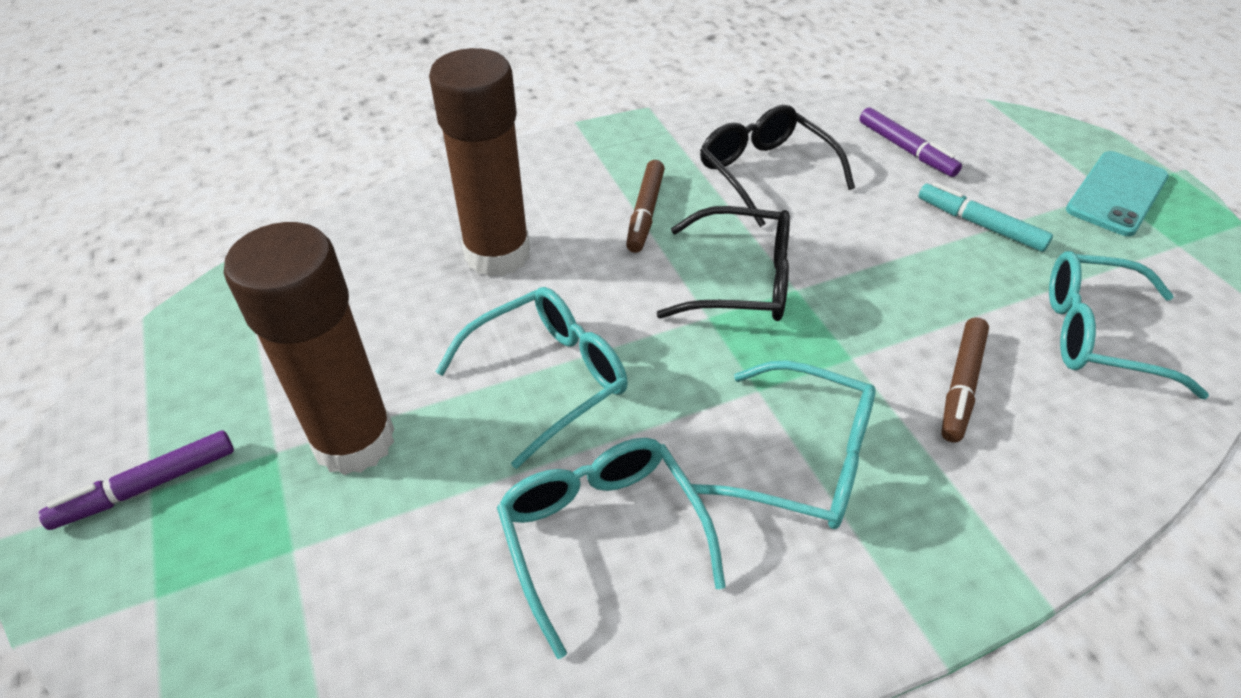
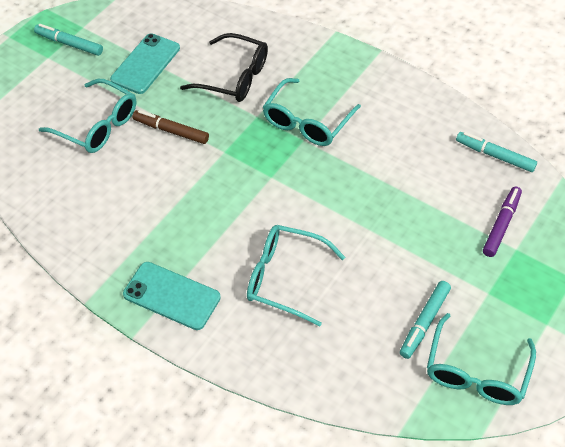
black glasses: 2 -> 1
brown glue stick: 2 -> 0
brown marker: 2 -> 1
purple marker: 2 -> 1
turquoise marker: 1 -> 3
turquoise phone: 1 -> 2

